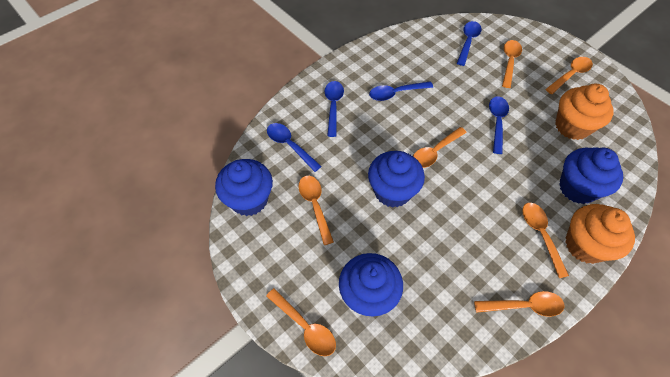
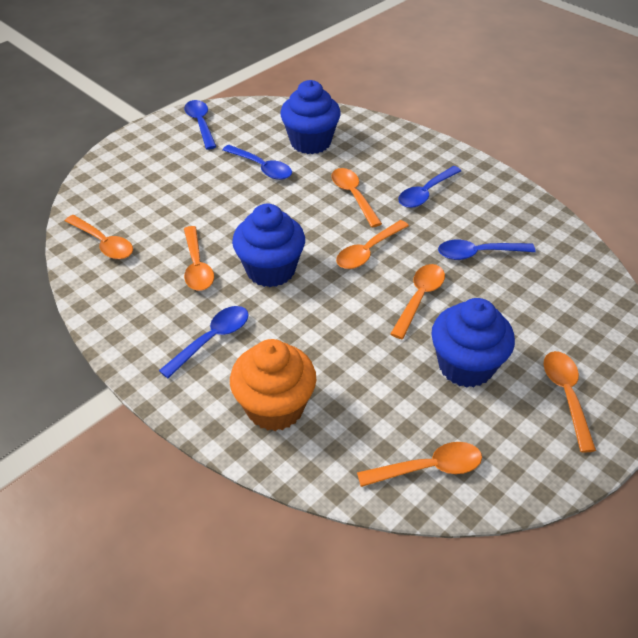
blue cupcake: 4 -> 3
orange cupcake: 2 -> 1

